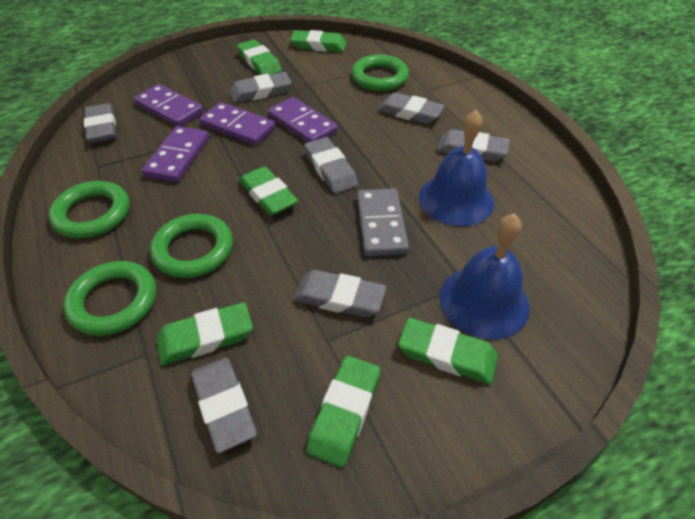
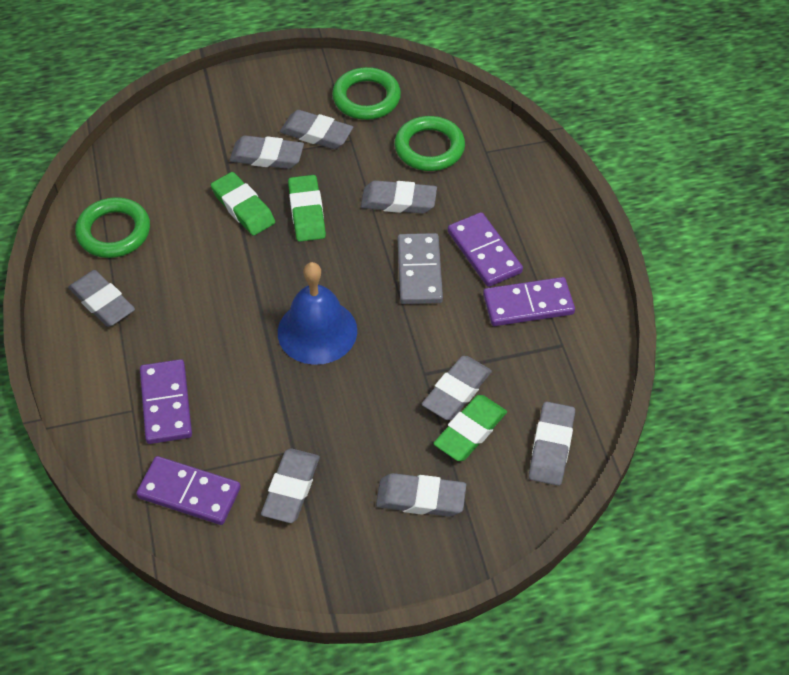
blue bell: 2 -> 1
green eraser: 6 -> 3
green ring: 4 -> 3
grey eraser: 7 -> 8

